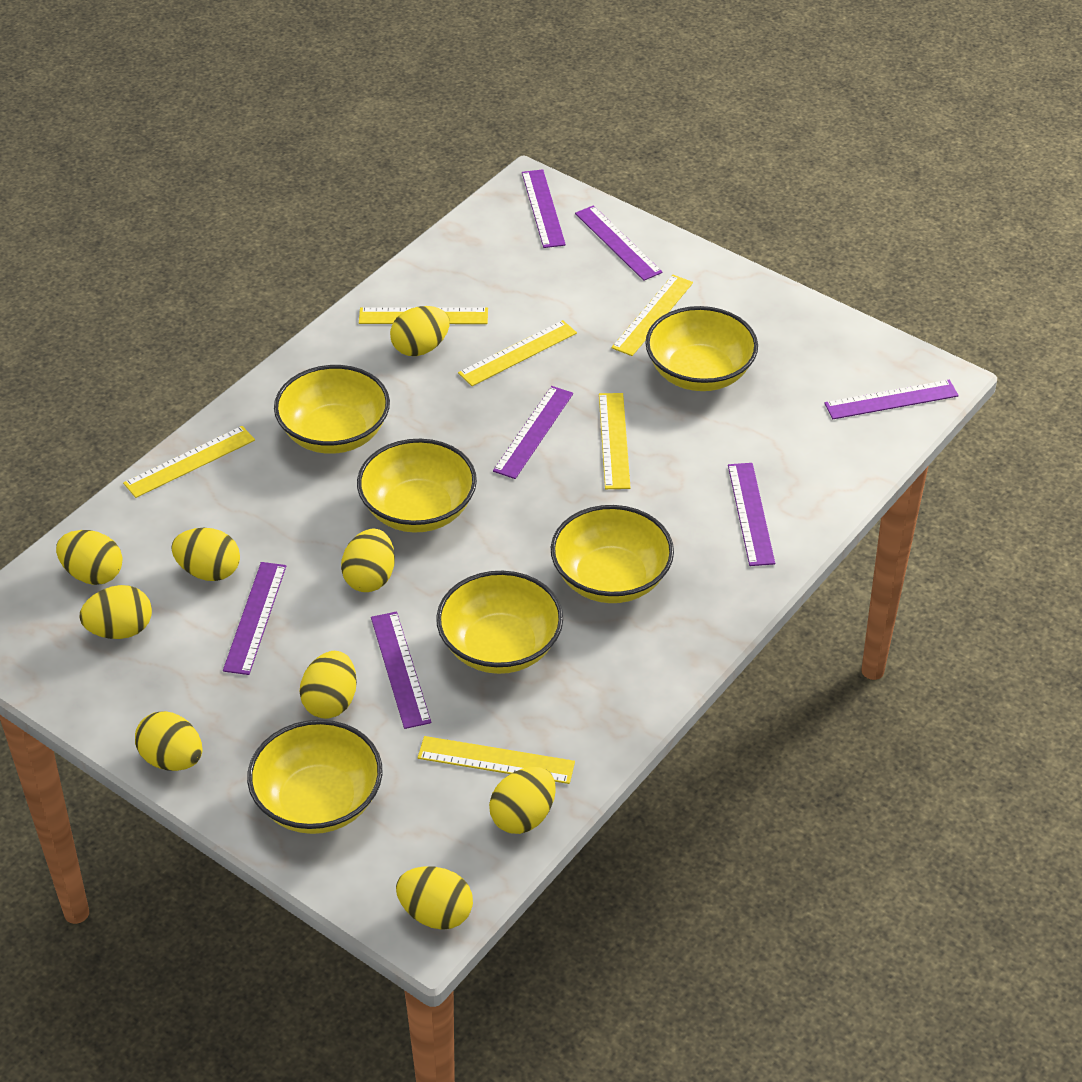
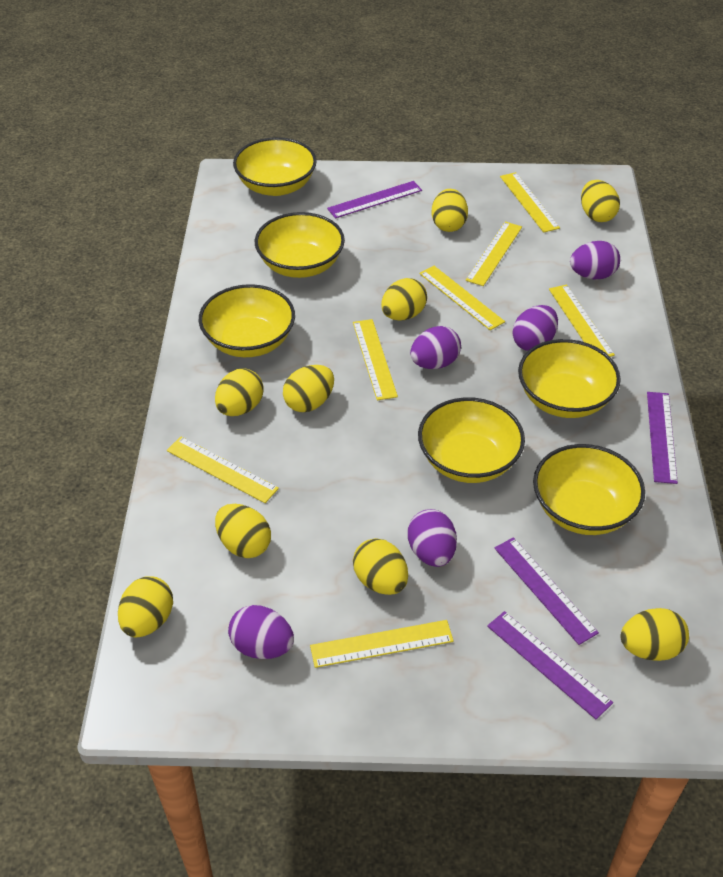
purple egg: 0 -> 5
purple ruler: 7 -> 4
yellow ruler: 6 -> 7

